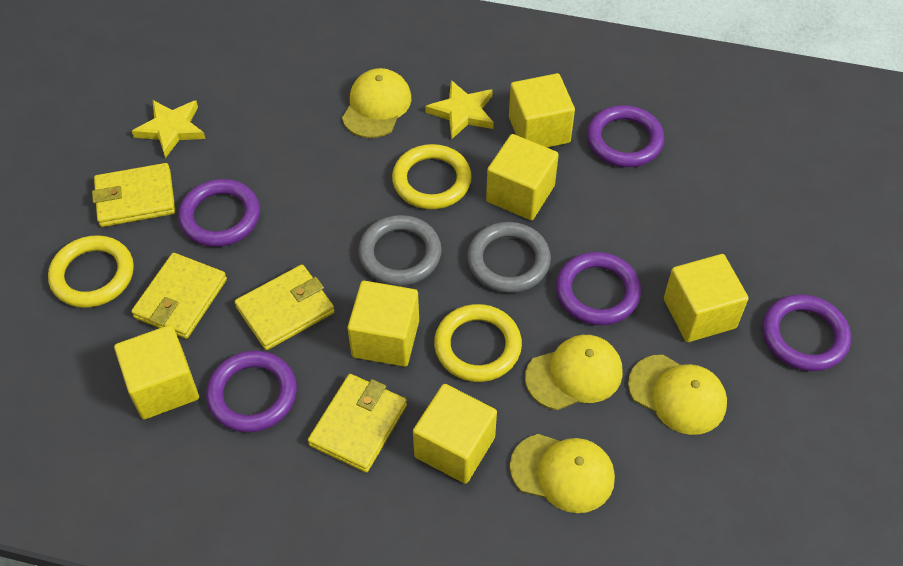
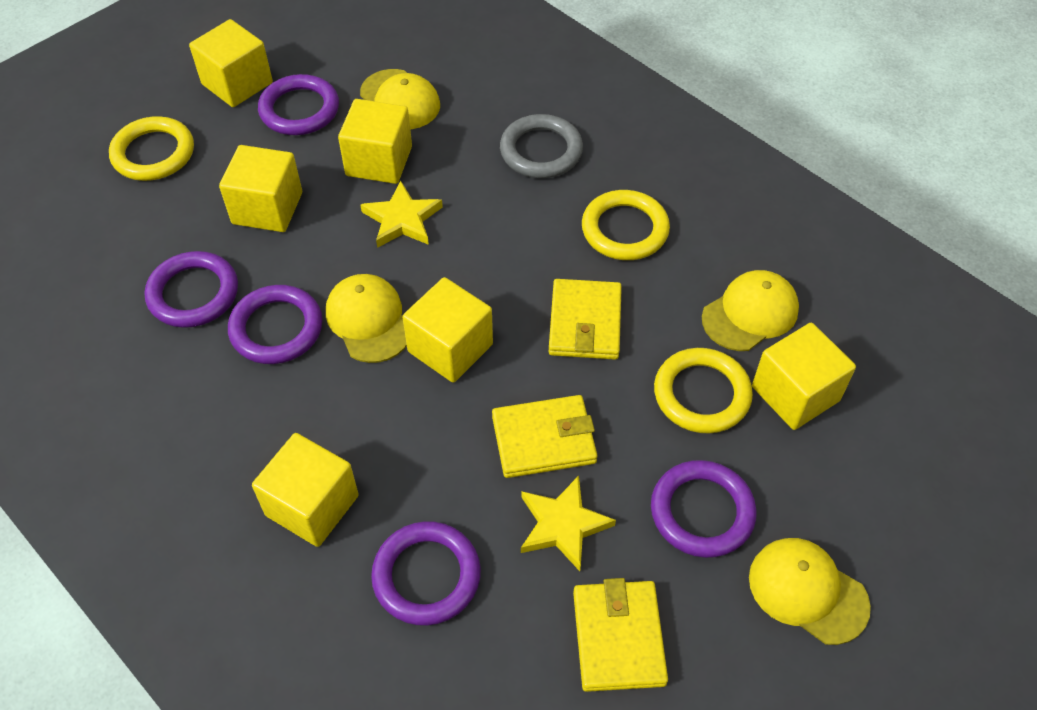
grey ring: 2 -> 1
yellow wallet: 4 -> 3

